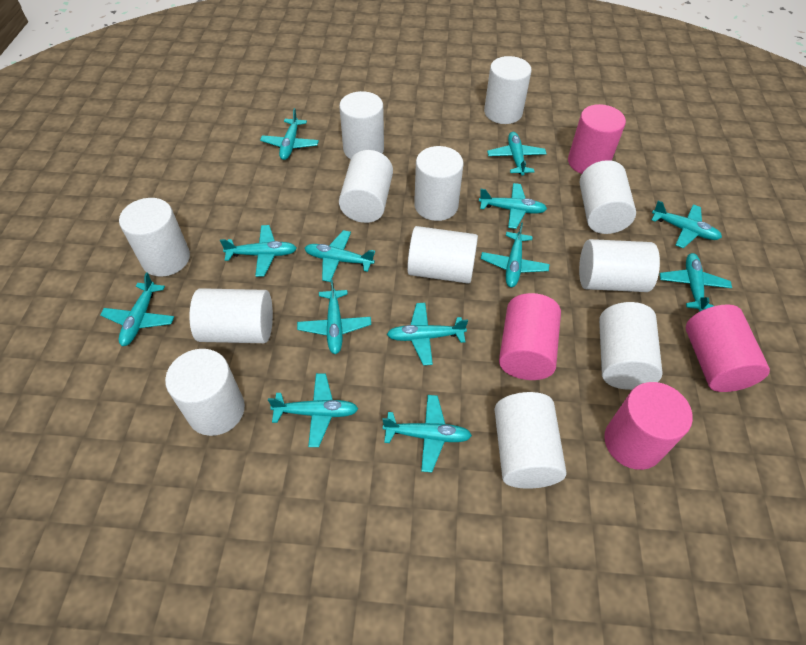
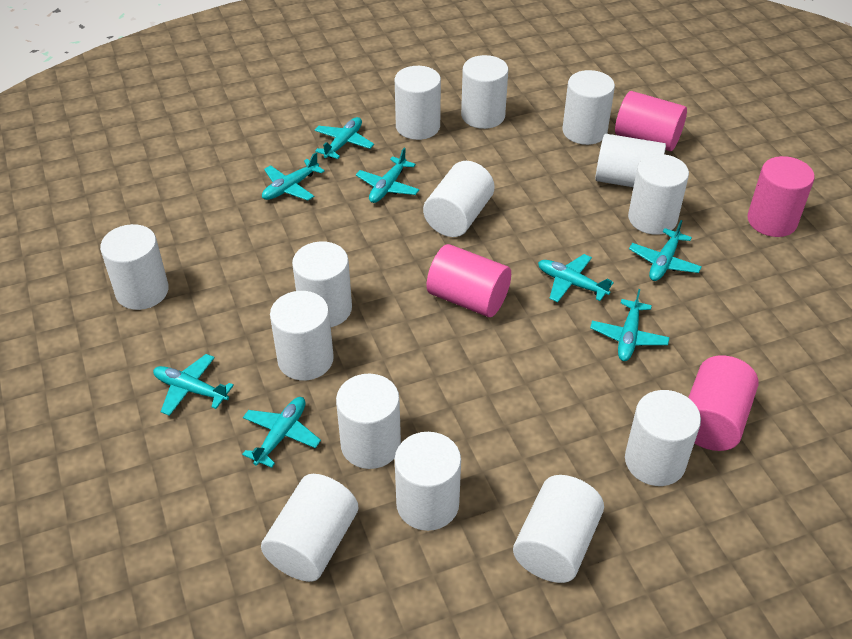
turquoise plane: 13 -> 8
white cylinder: 12 -> 14

